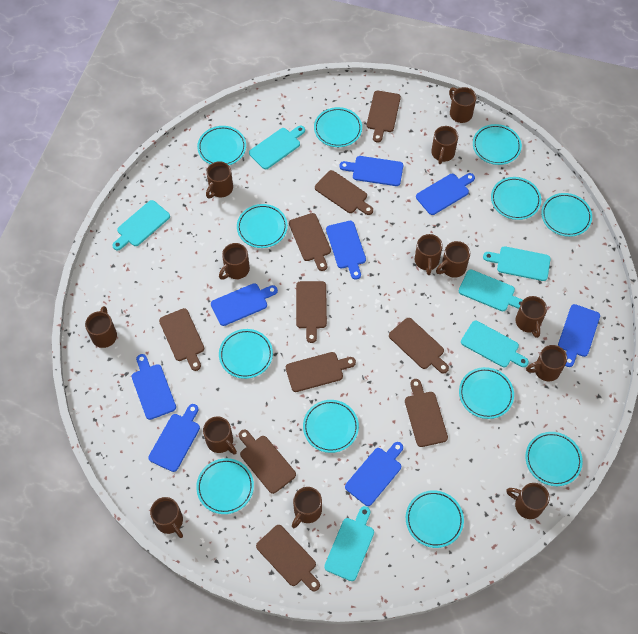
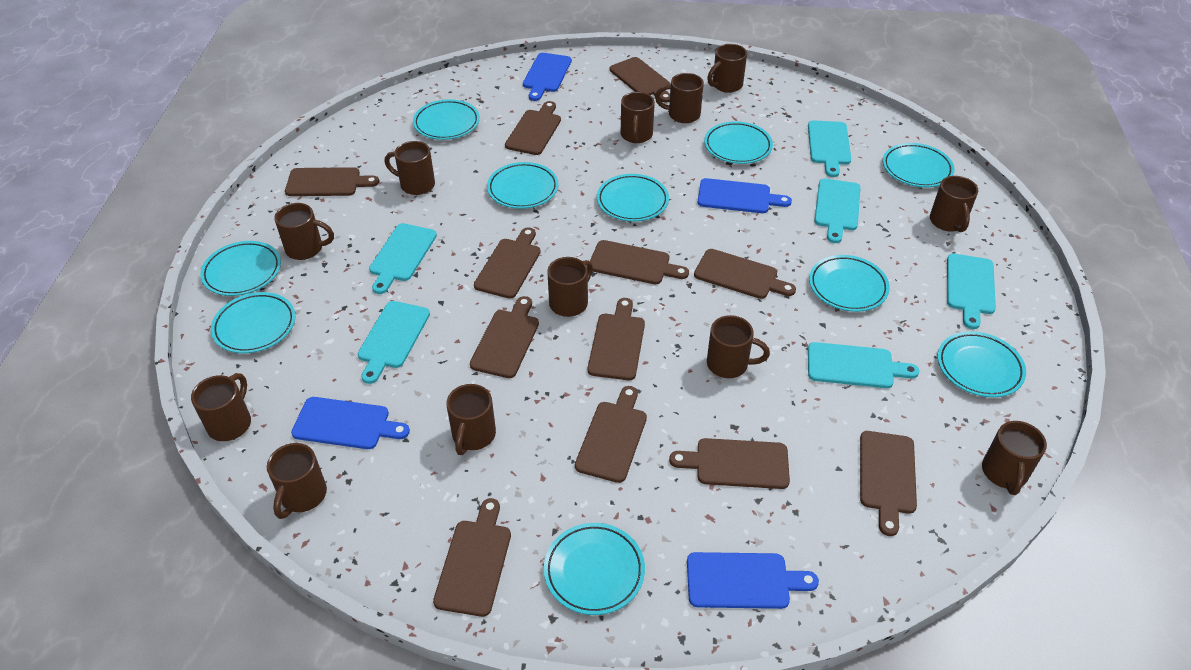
blue cutting board: 8 -> 4
brown cutting board: 10 -> 12
brown mug: 13 -> 12
turquoise plate: 12 -> 10

